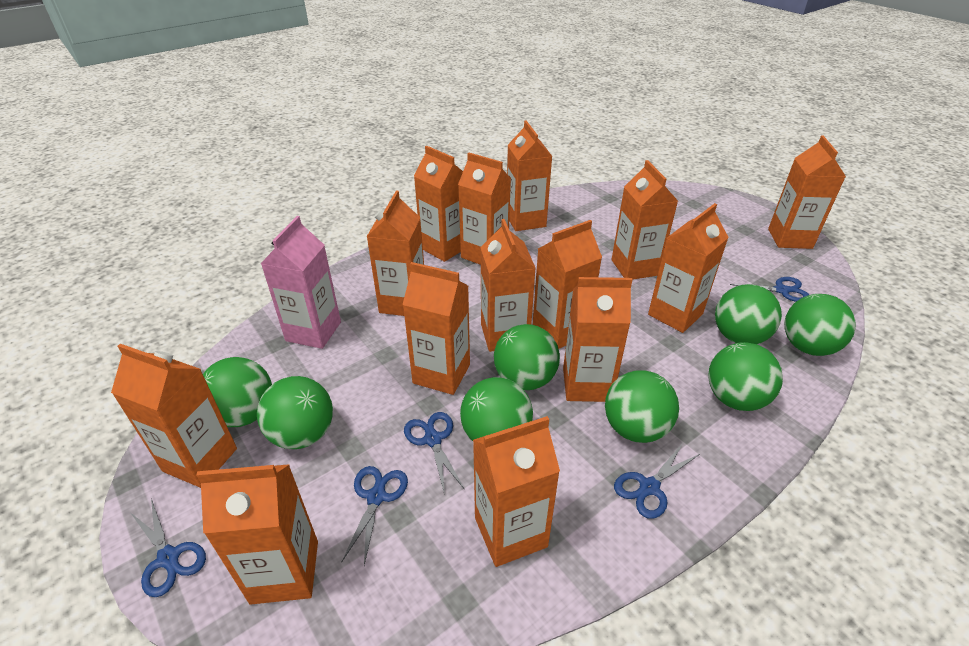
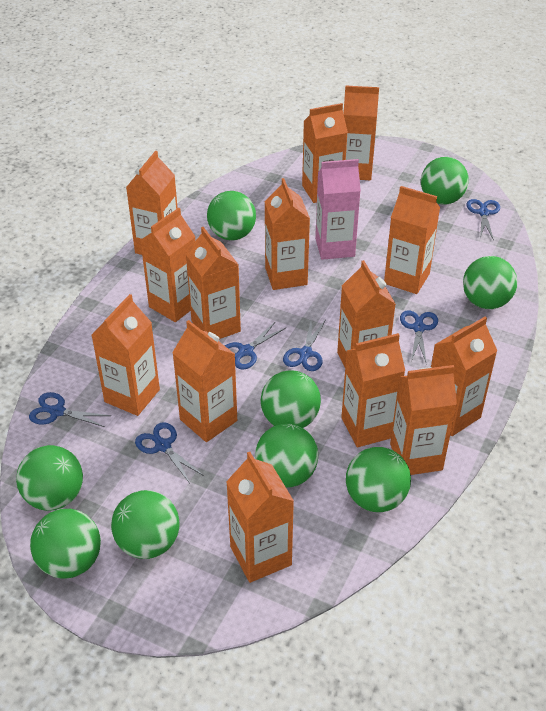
blue scissors: 5 -> 6
green ball: 8 -> 9

